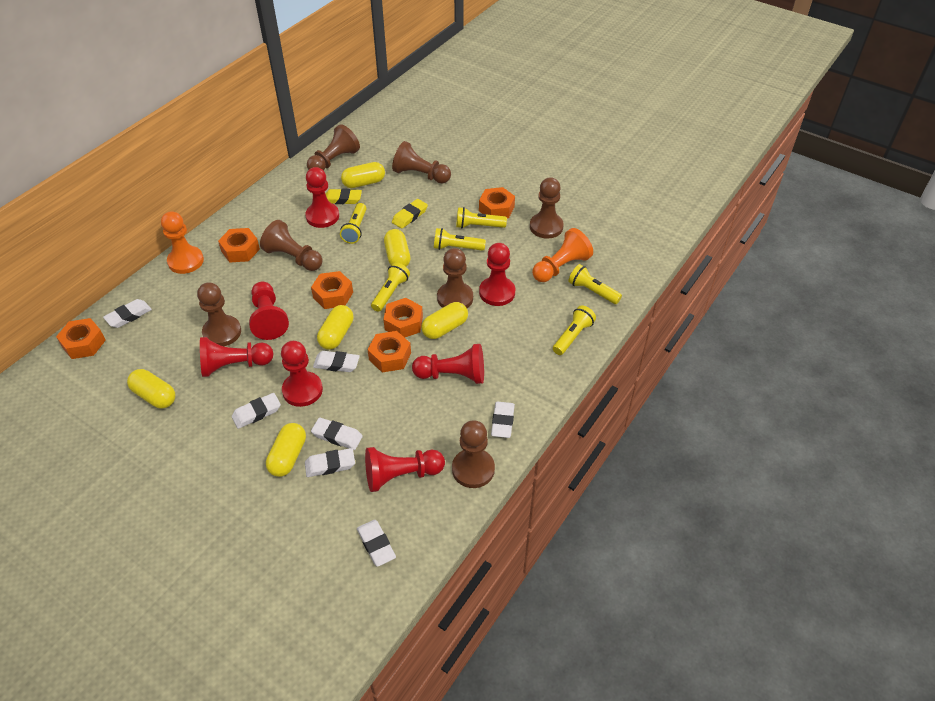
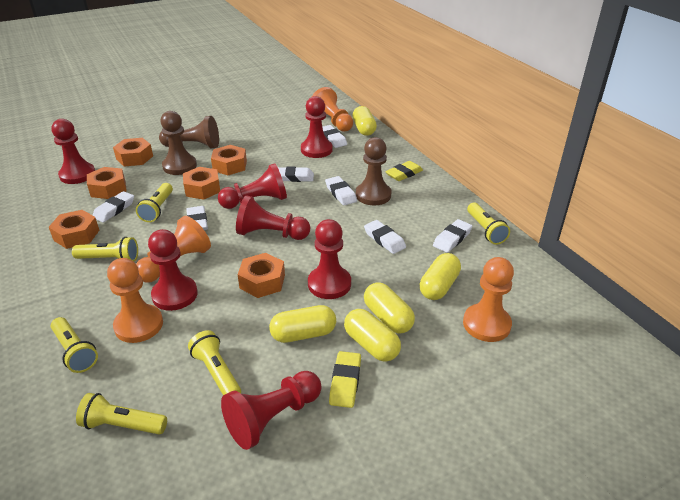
brown pawn: 7 -> 3
orange pawn: 2 -> 4
yellow capsule: 6 -> 5

